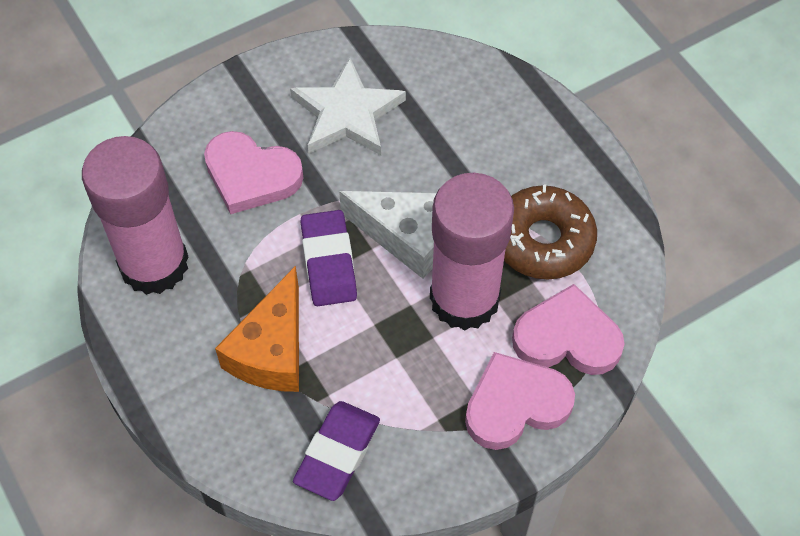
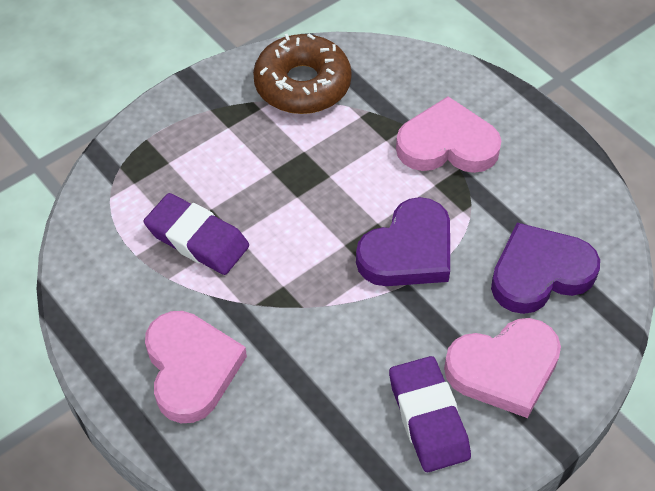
orange cheese: 1 -> 0
pink glue stick: 2 -> 0
purple heart: 0 -> 2
white cheese: 1 -> 0
white star: 1 -> 0

